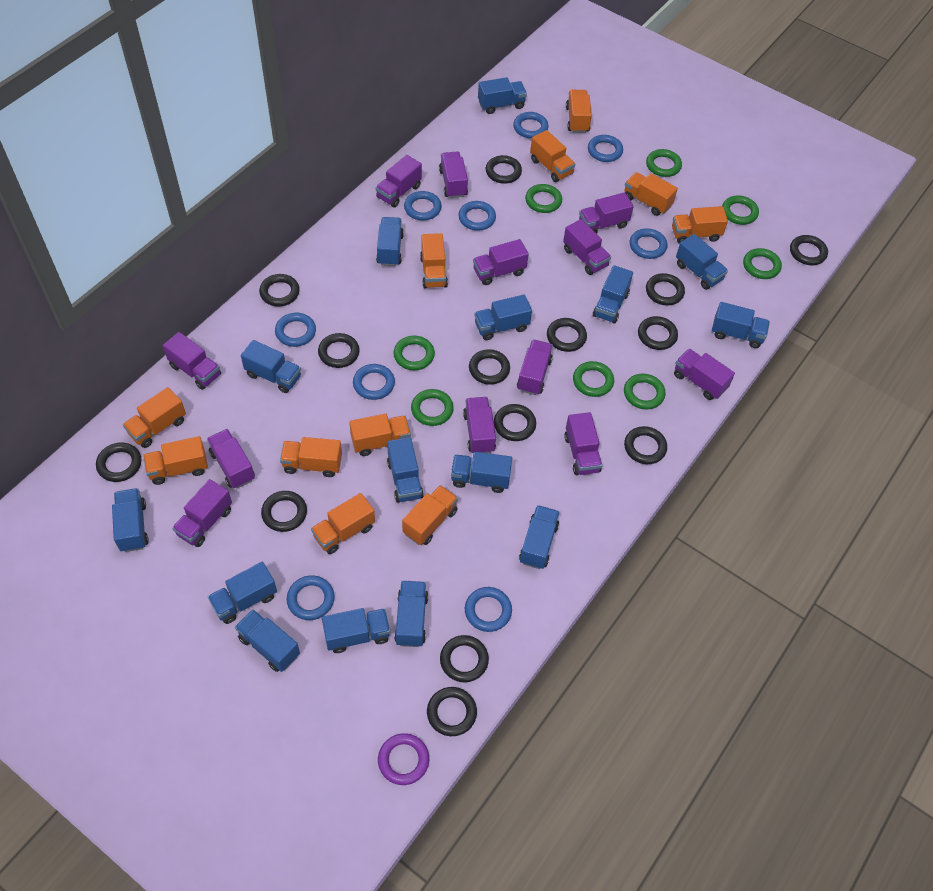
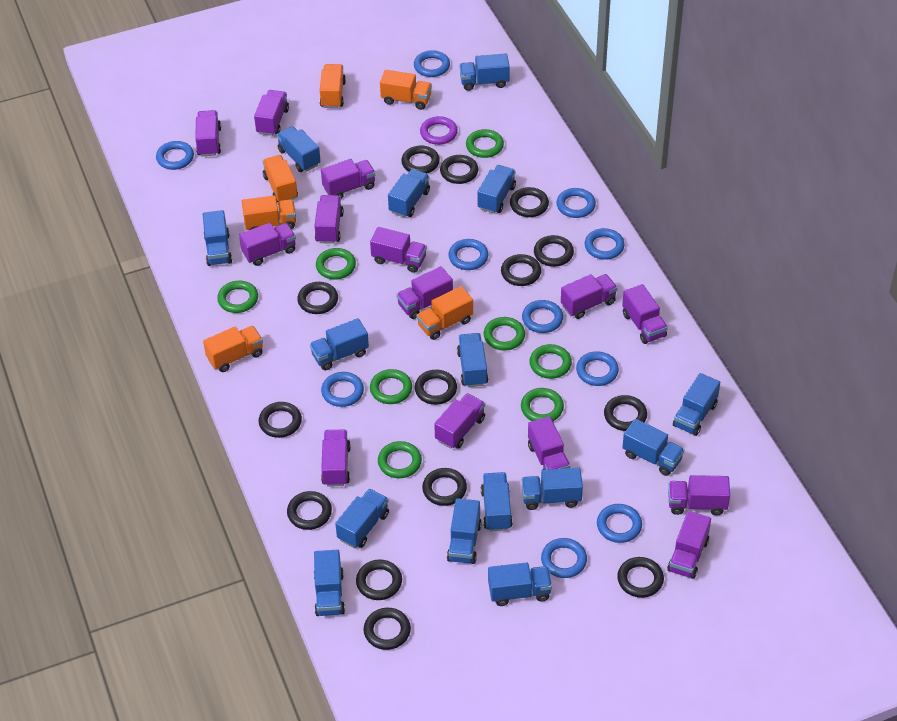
blue ring: 9 -> 10
orange truck: 11 -> 6
purple truck: 12 -> 14

